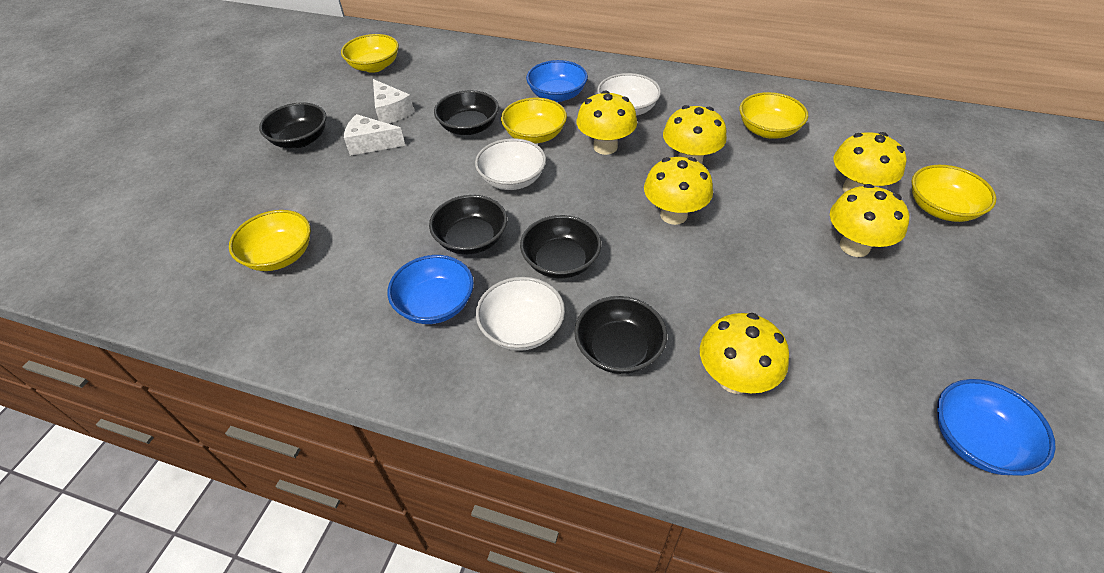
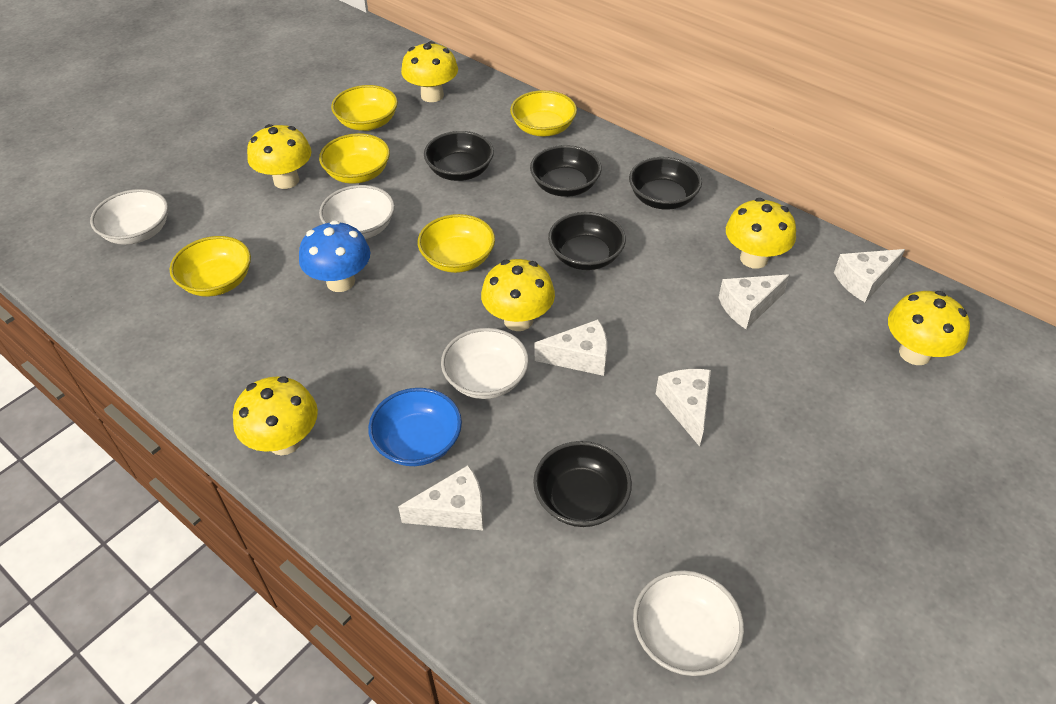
blue bowl: 3 -> 1
blue mushroom: 0 -> 1
white bowl: 3 -> 4
white cheese: 2 -> 5

